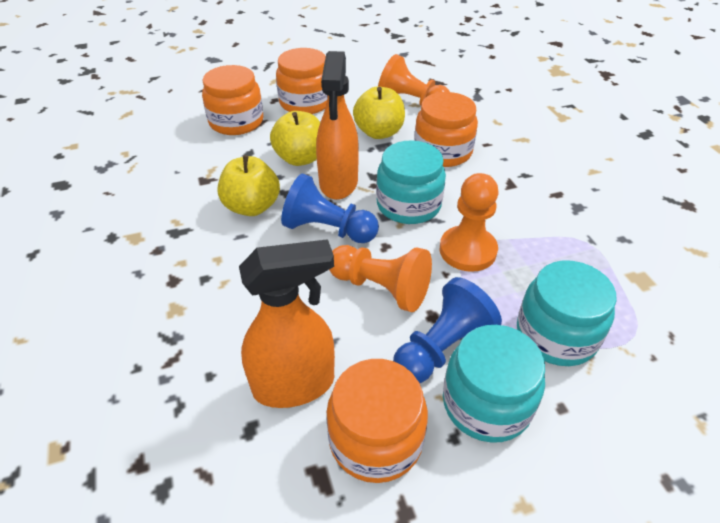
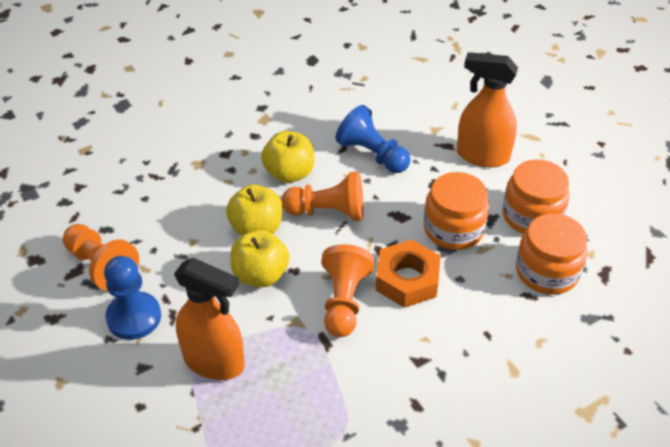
orange jar: 4 -> 3
orange nut: 0 -> 1
turquoise jar: 3 -> 0

